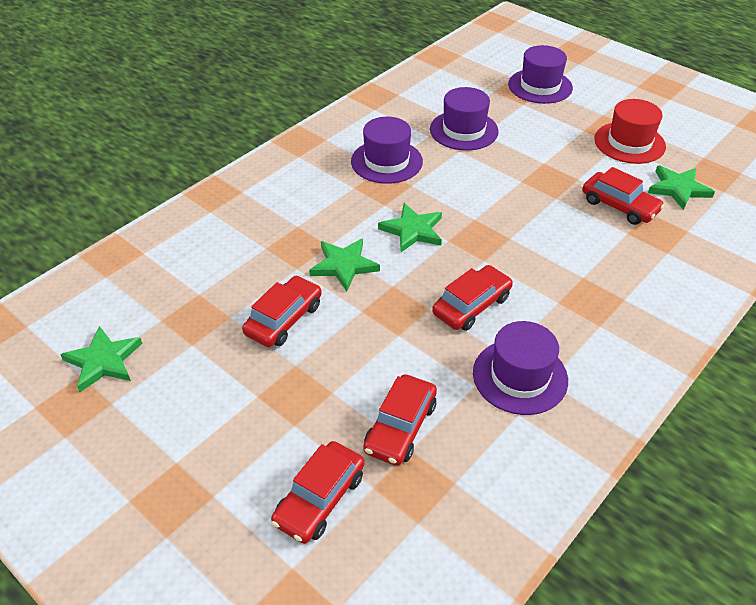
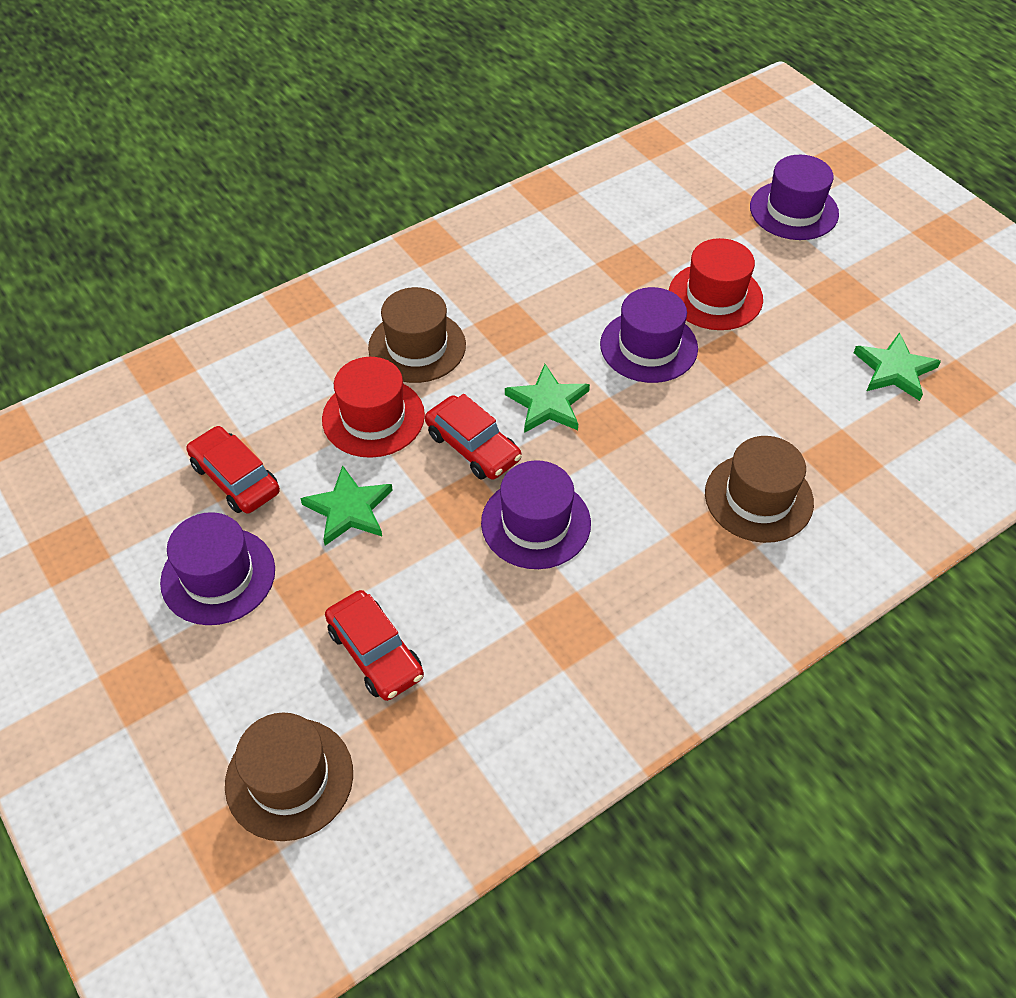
brown hat: 0 -> 3
green star: 4 -> 3
red car: 5 -> 3
red hat: 1 -> 2

